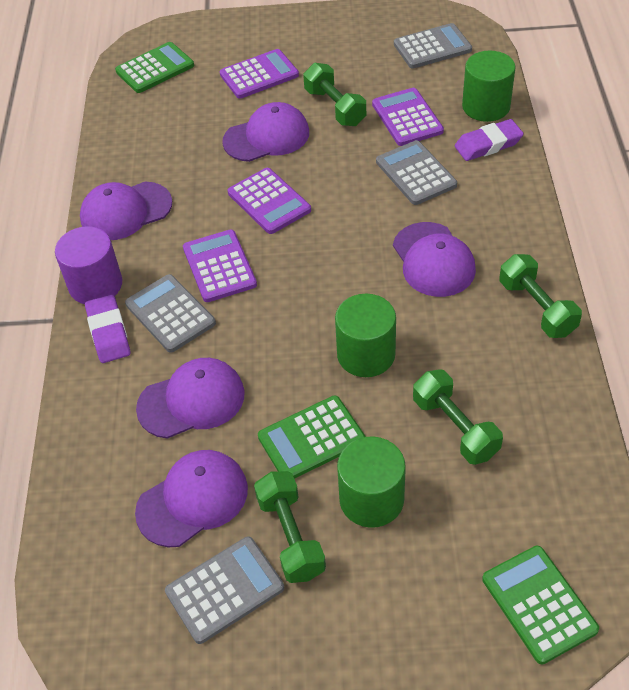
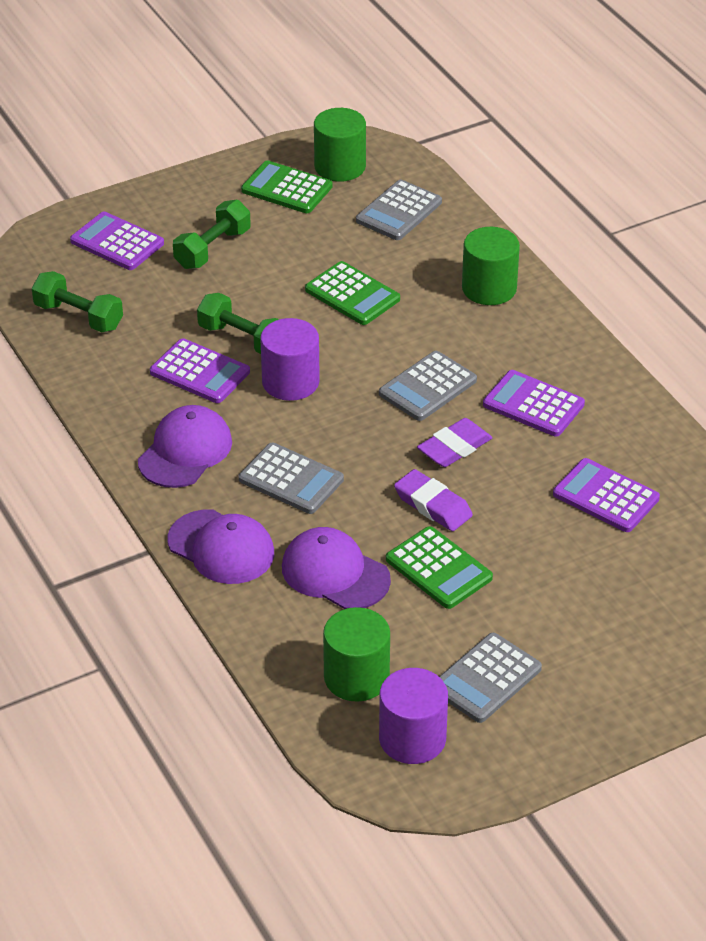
green dumbbell: 4 -> 3
purple cap: 5 -> 3
purple cylinder: 1 -> 2

